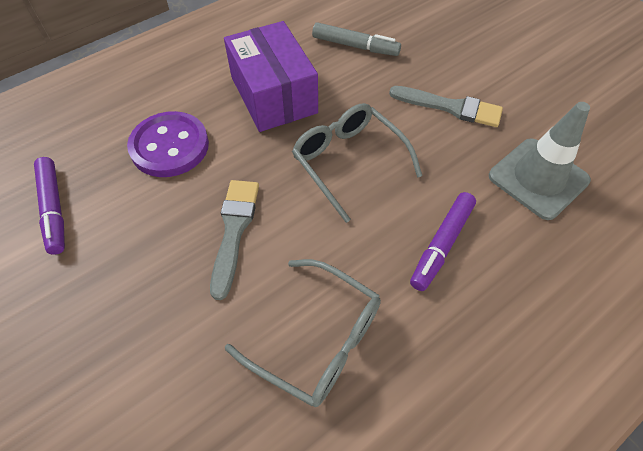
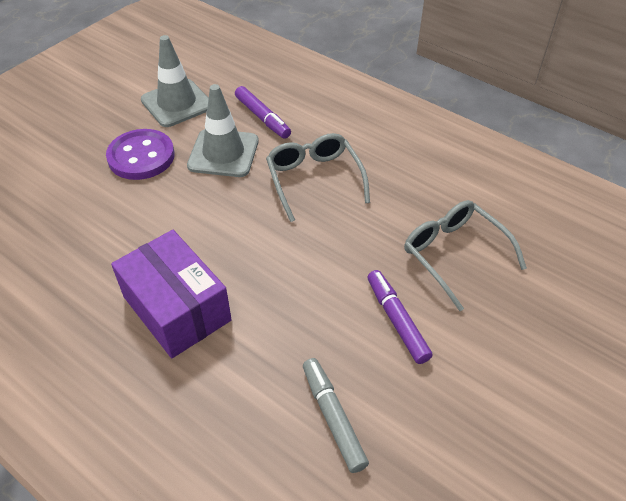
grey brush: 2 -> 0
grey traffic cone: 1 -> 2

